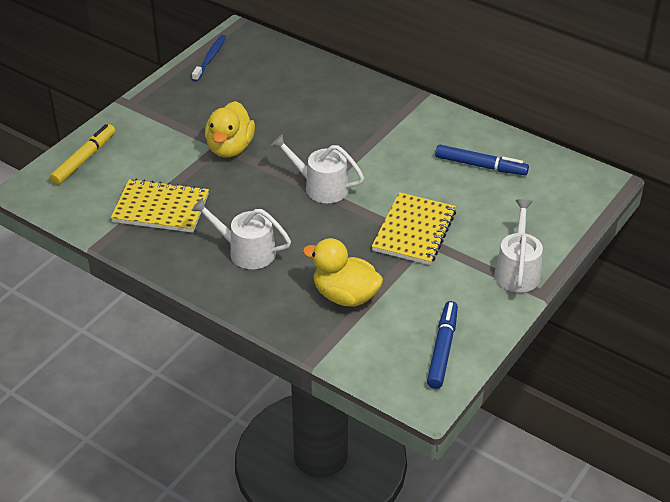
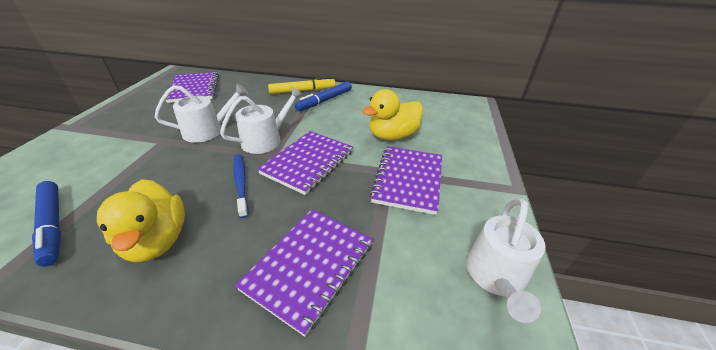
purple notebook: 0 -> 4
yellow notebook: 2 -> 0

